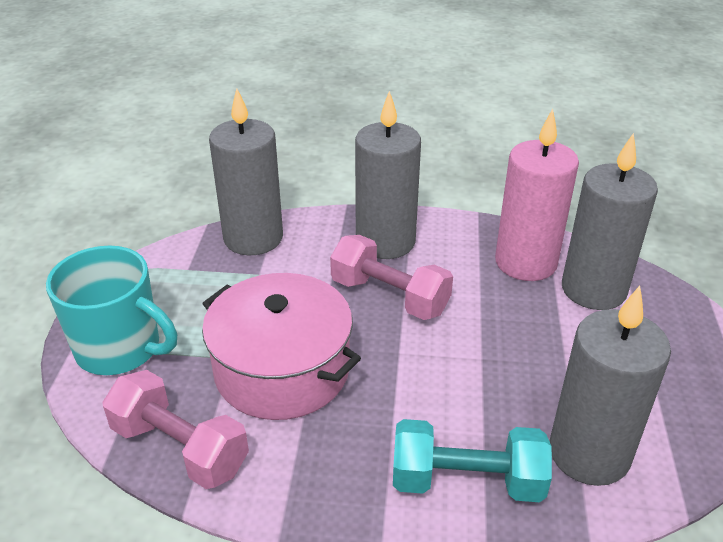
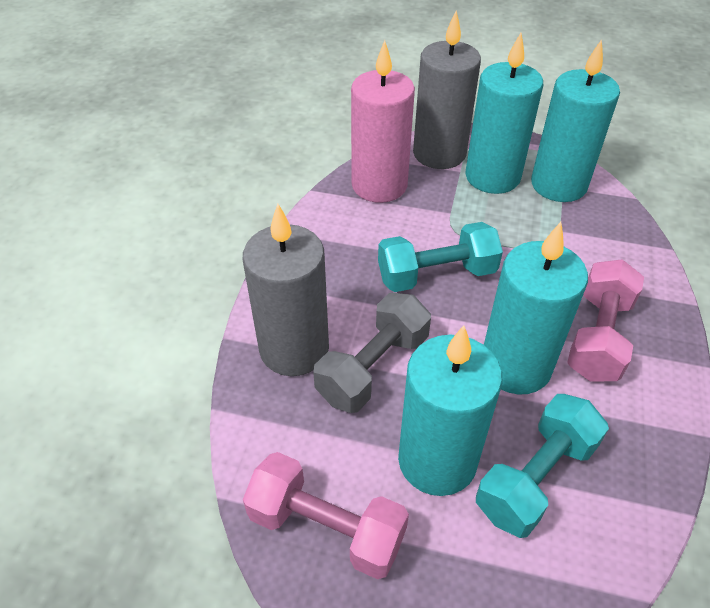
grey candle: 4 -> 2
grey dumbbell: 0 -> 1
pink pot: 1 -> 0
turquoise candle: 0 -> 4
turquoise dumbbell: 1 -> 2
turquoise mug: 1 -> 0

